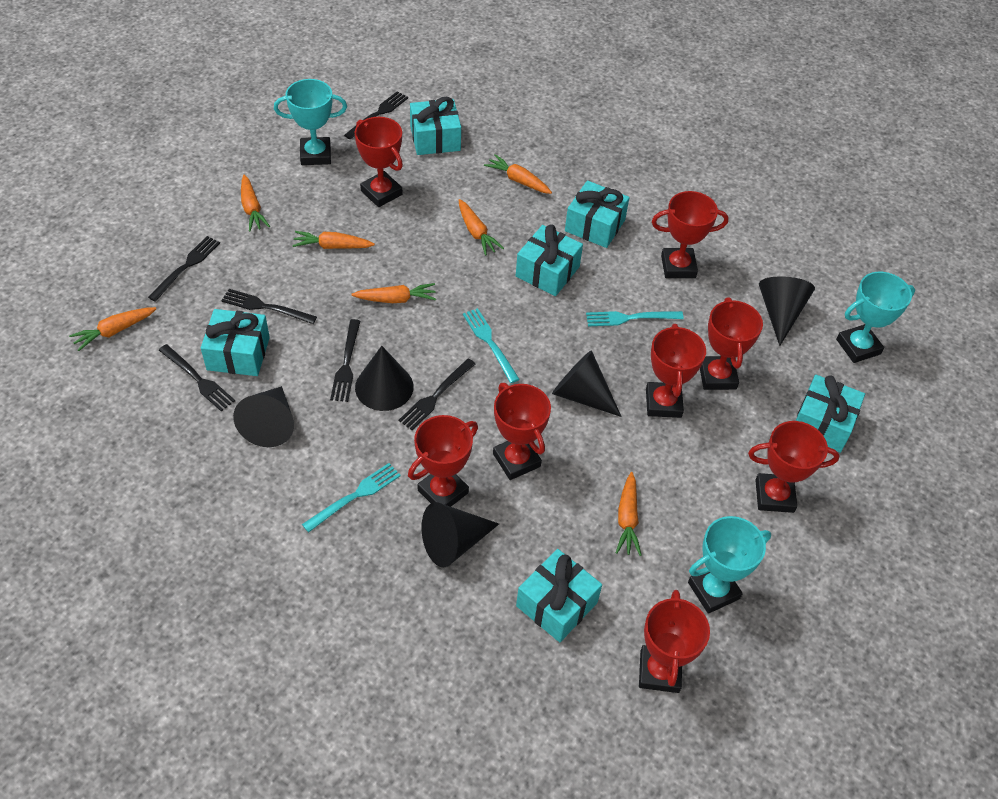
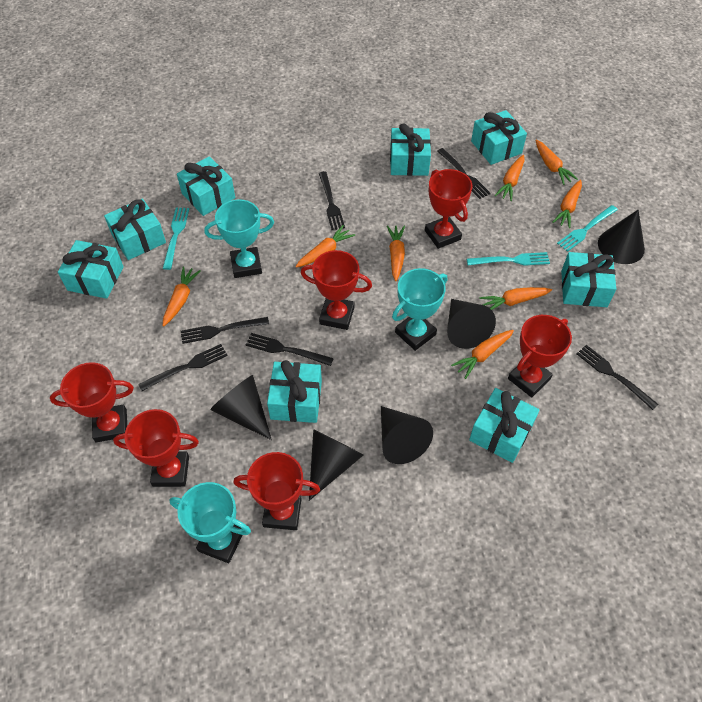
orange carrot: 7 -> 8
red trophy: 8 -> 6
turquoise gift: 6 -> 8

